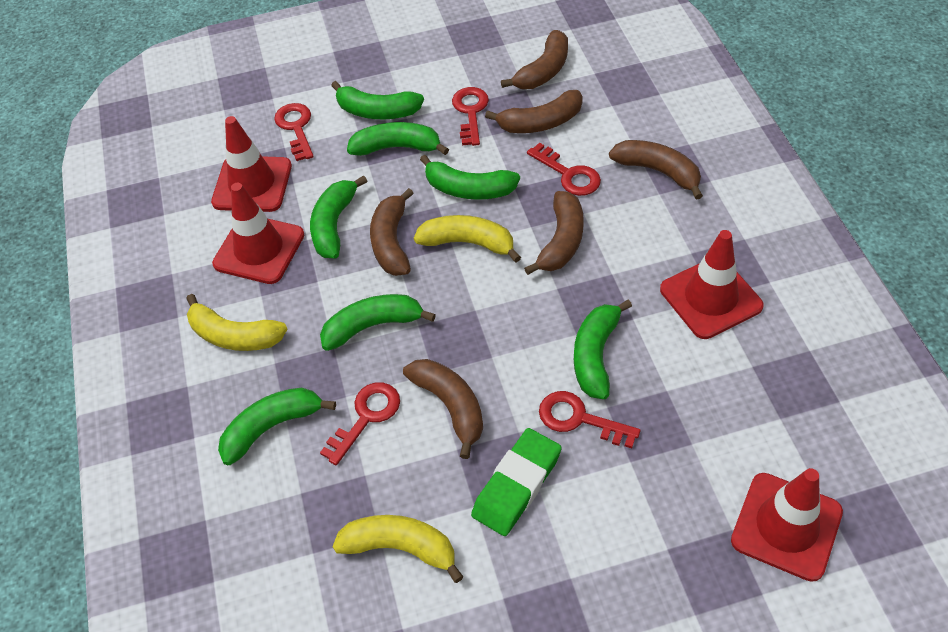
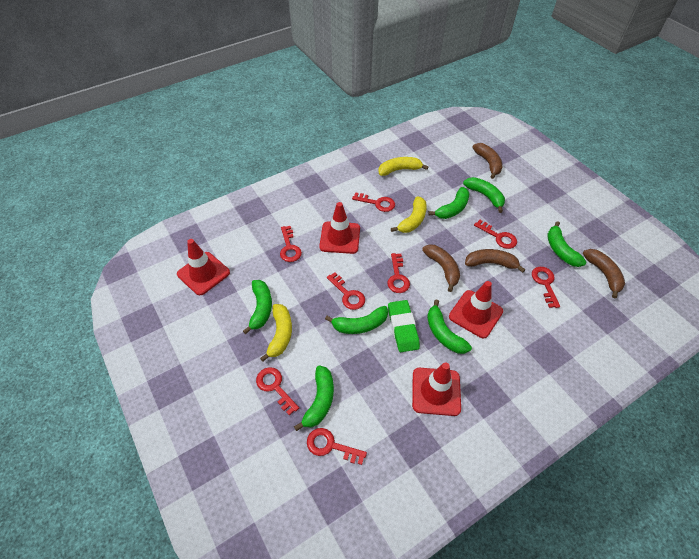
brown banana: 6 -> 4
red key: 5 -> 8

